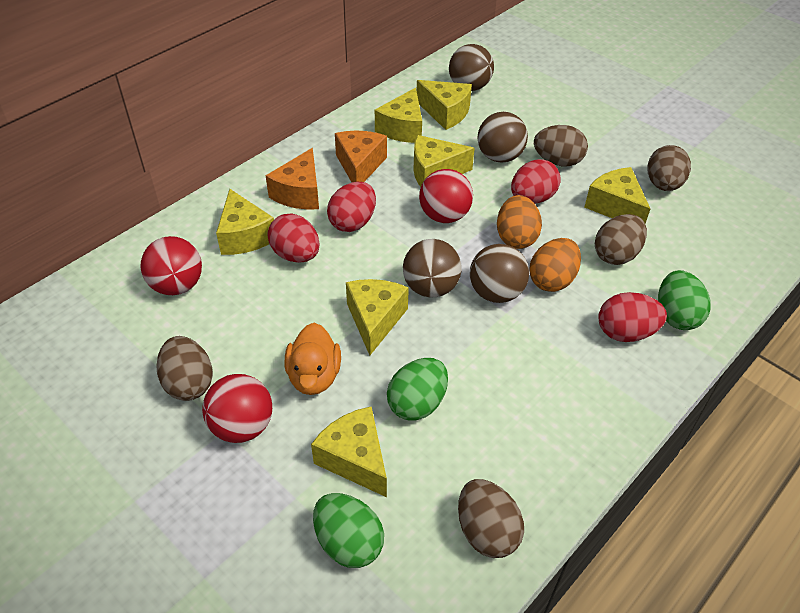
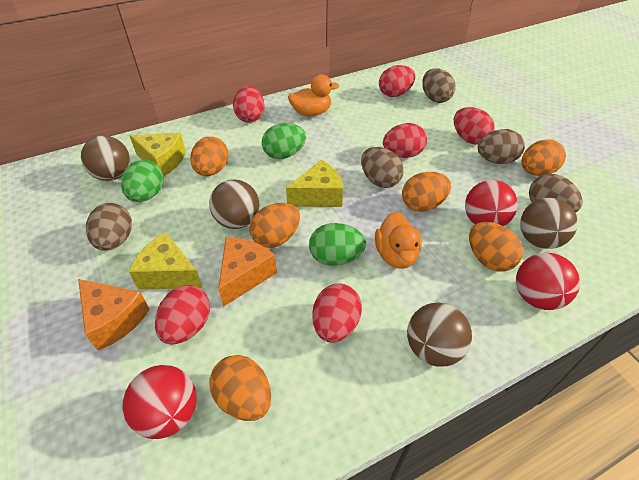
orange duck: 1 -> 2
orange egg: 2 -> 6
red egg: 4 -> 6
yellow cheese: 7 -> 3

